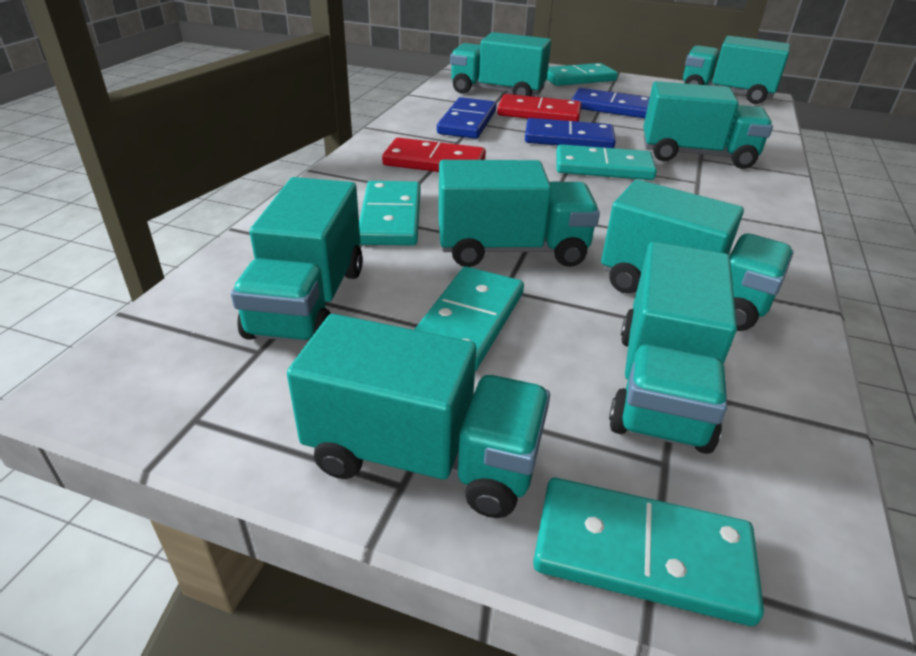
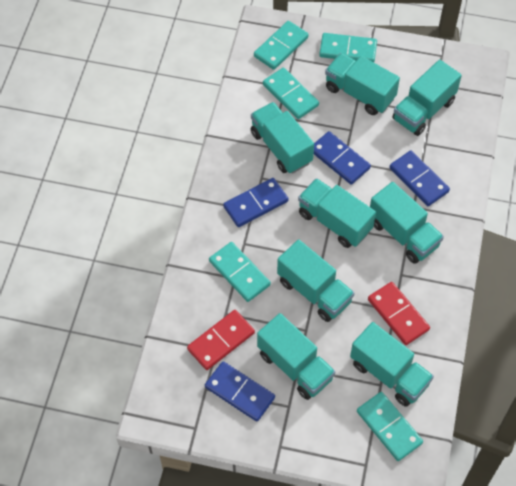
blue domino: 3 -> 4

